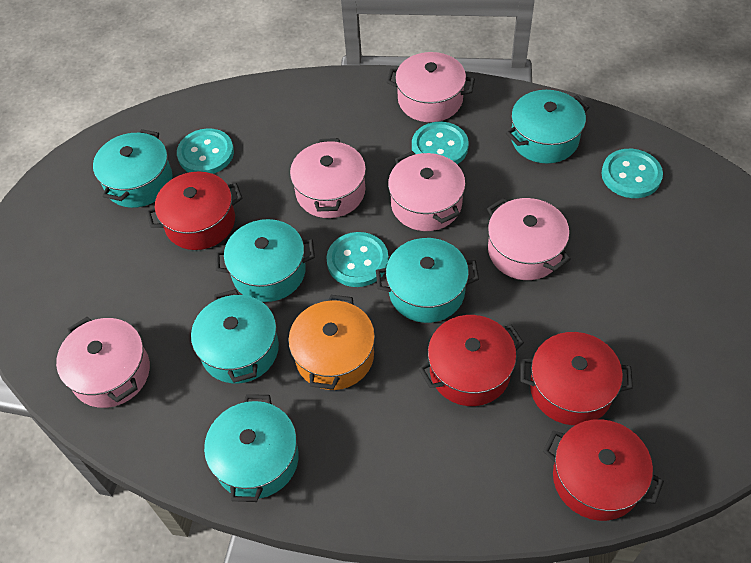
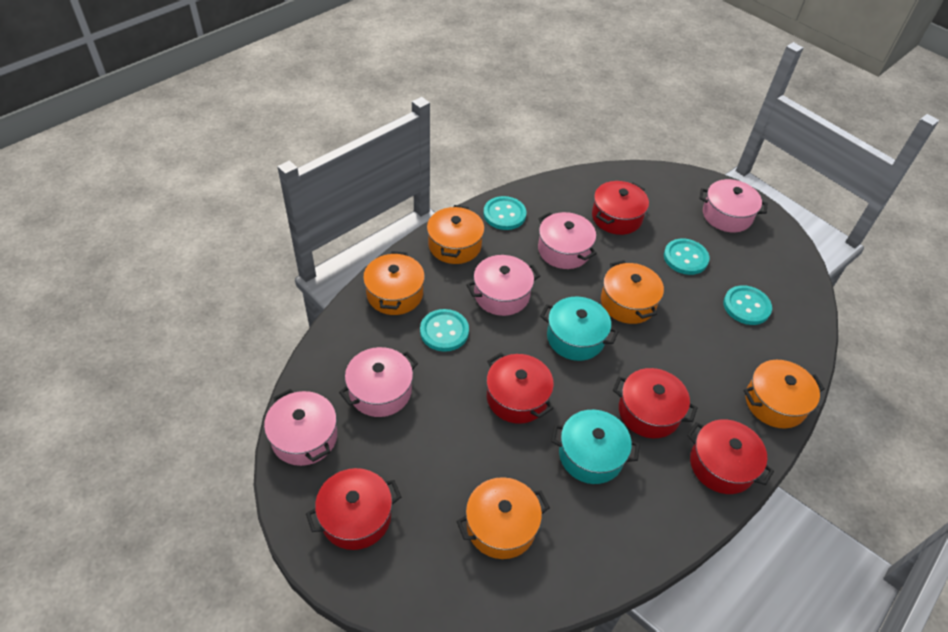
orange pot: 1 -> 5
red pot: 4 -> 5
turquoise pot: 6 -> 2

